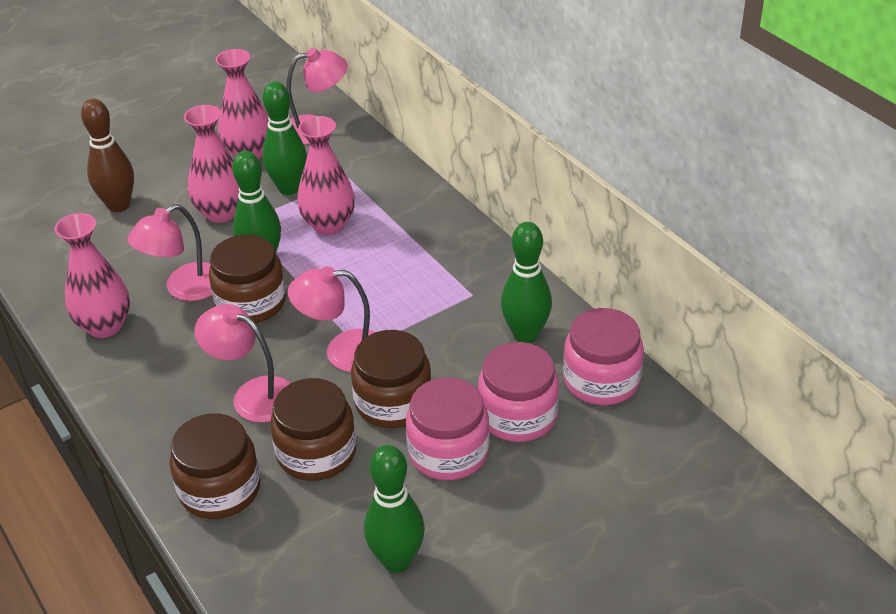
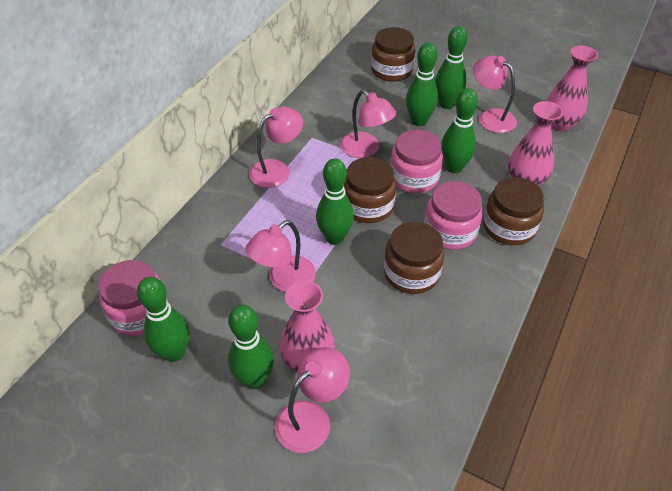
brown bowling pin: 1 -> 0
green bowling pin: 4 -> 6
pink lamp: 4 -> 5
pink vase: 4 -> 3

